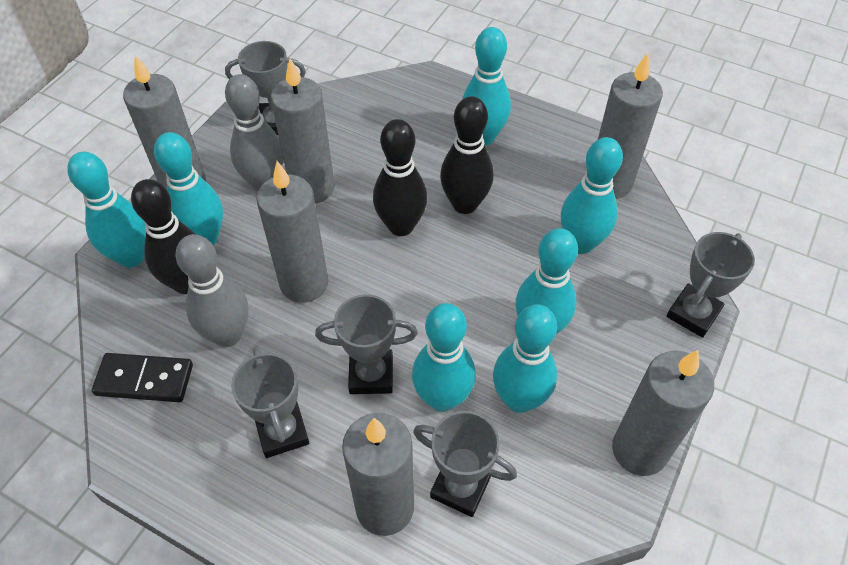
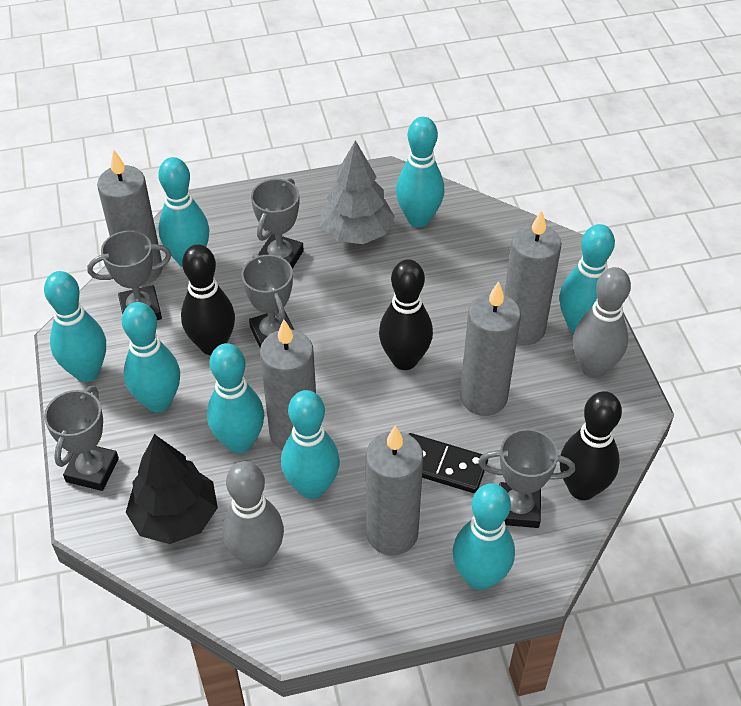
black tree: 0 -> 1
grey candle: 6 -> 5
grey tree: 0 -> 1
turquoise bowling pin: 7 -> 8

